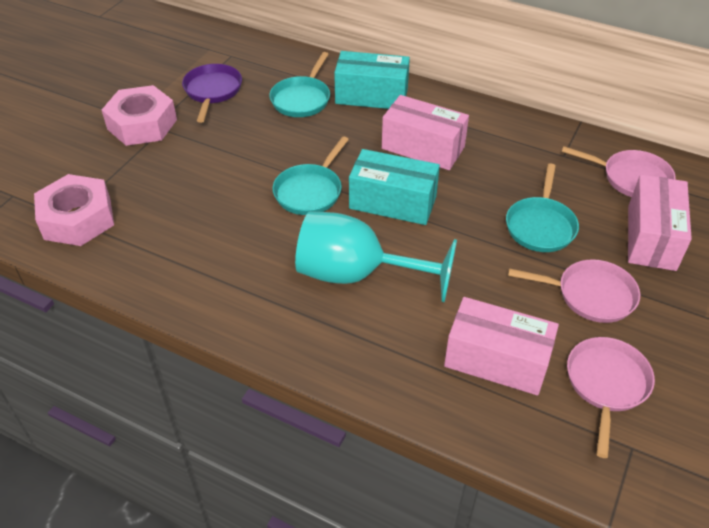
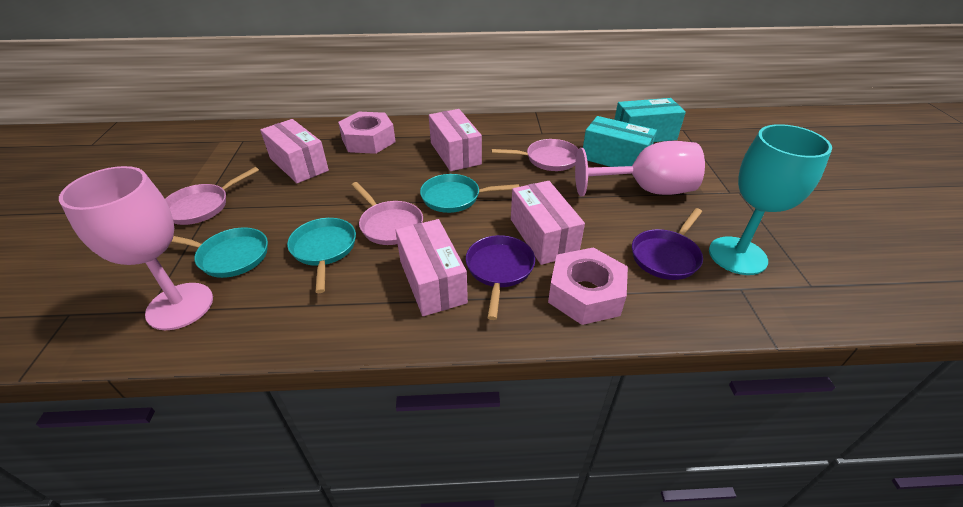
pink box: 3 -> 4
pink goblet: 0 -> 2
purple pan: 1 -> 2

